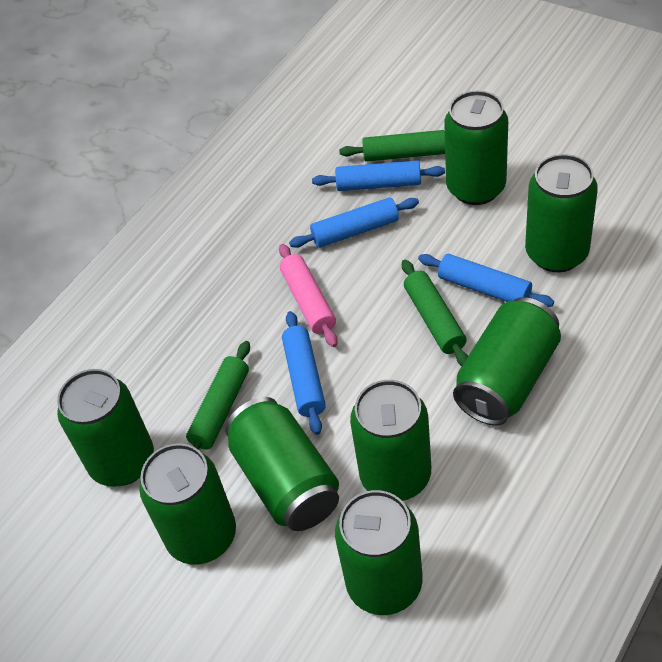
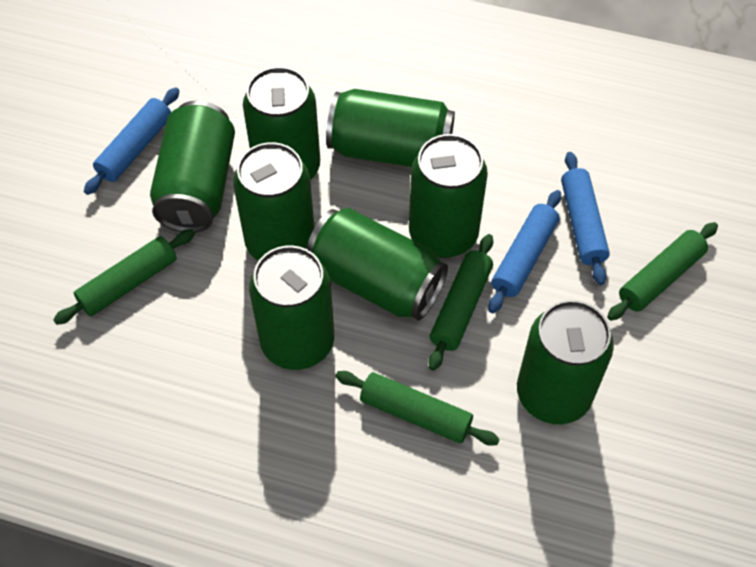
blue rolling pin: 4 -> 3
green rolling pin: 3 -> 4
pink rolling pin: 1 -> 0

